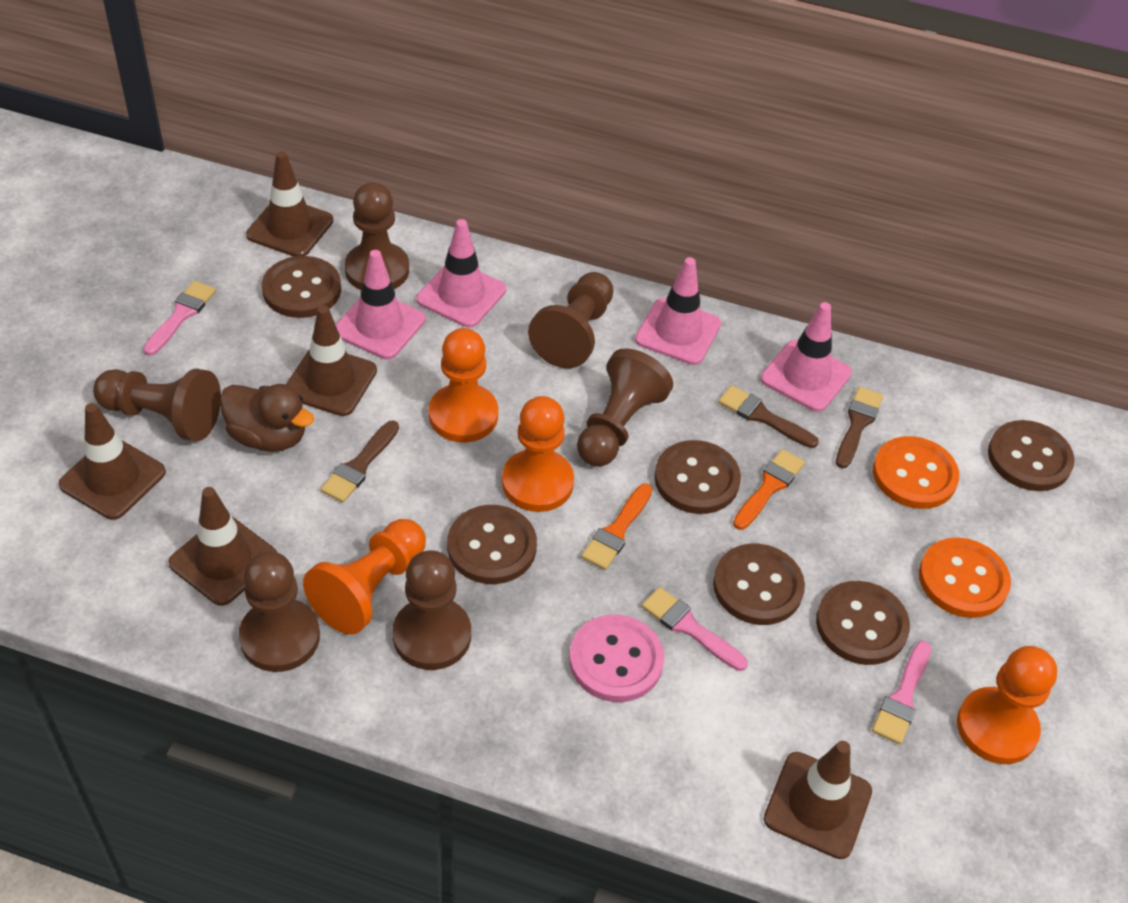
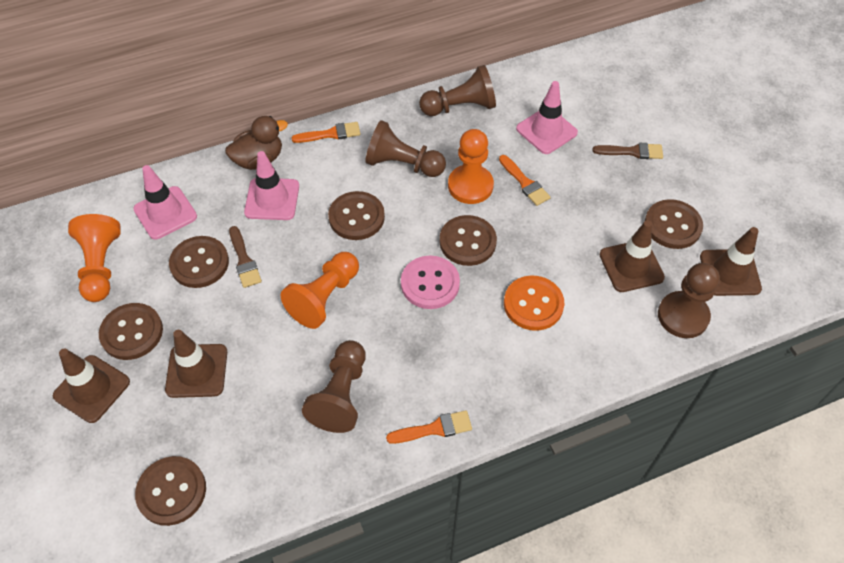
brown brush: 3 -> 2
brown pawn: 6 -> 4
brown traffic cone: 5 -> 4
orange brush: 2 -> 3
orange button: 2 -> 1
orange pawn: 4 -> 3
pink brush: 3 -> 0
pink traffic cone: 4 -> 3

